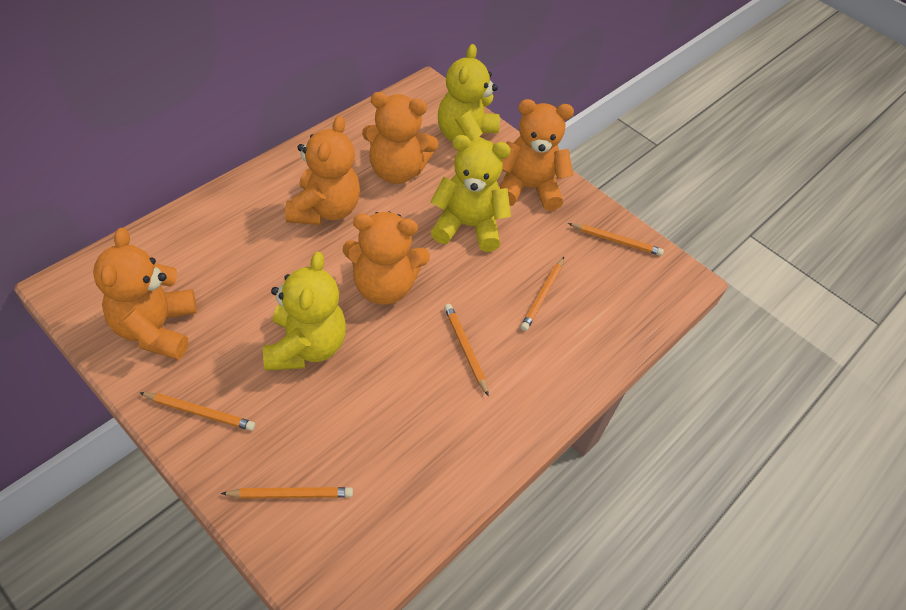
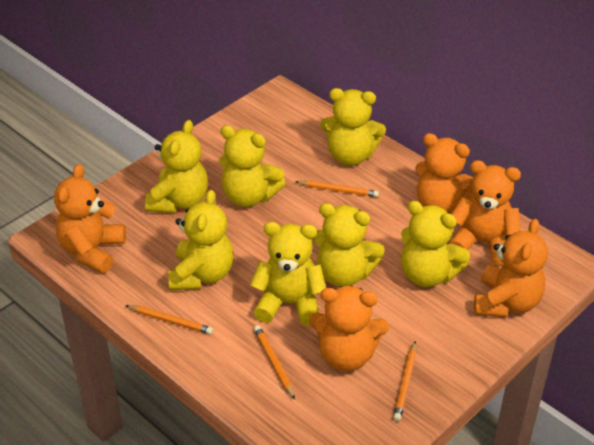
orange pencil: 5 -> 4
yellow teddy bear: 3 -> 7

